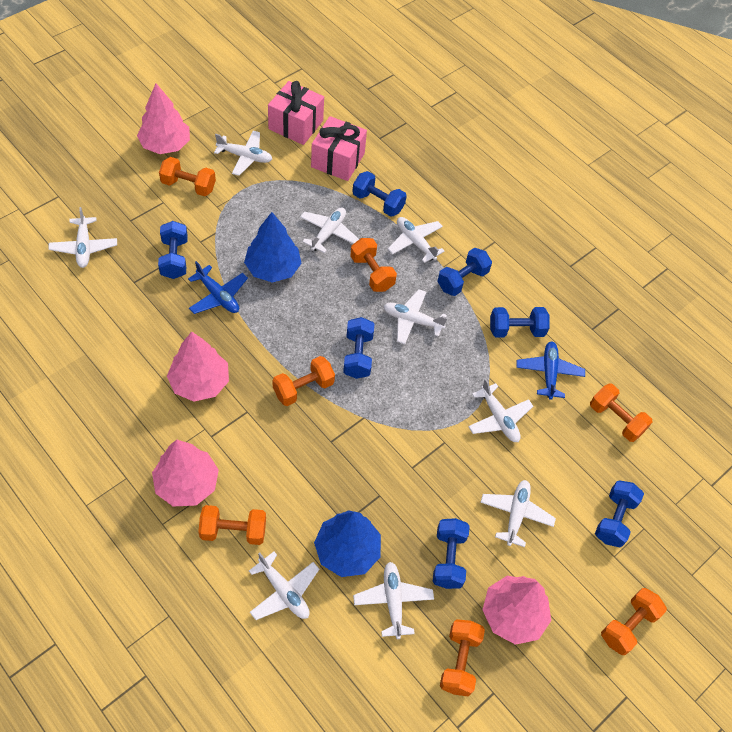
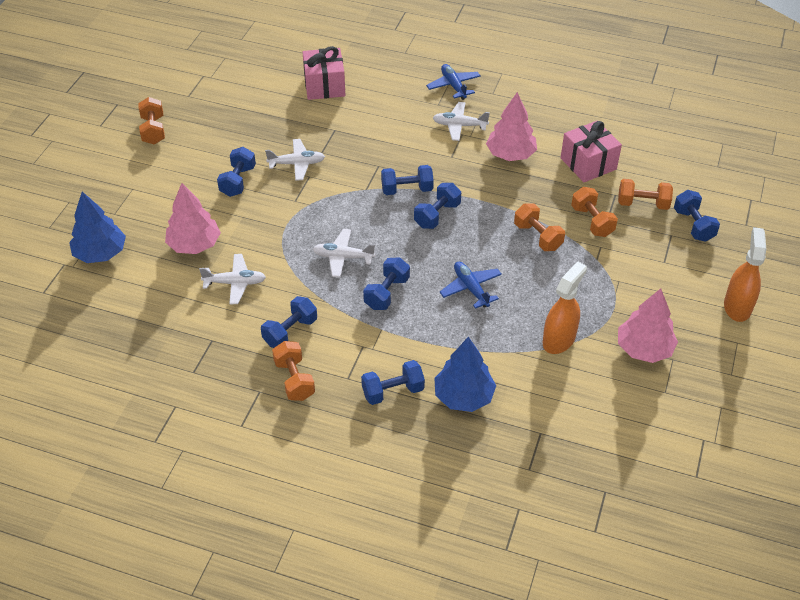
orange dumbbell: 7 -> 5
orange spray bottle: 0 -> 2
pink tree: 4 -> 3
white plane: 9 -> 4

